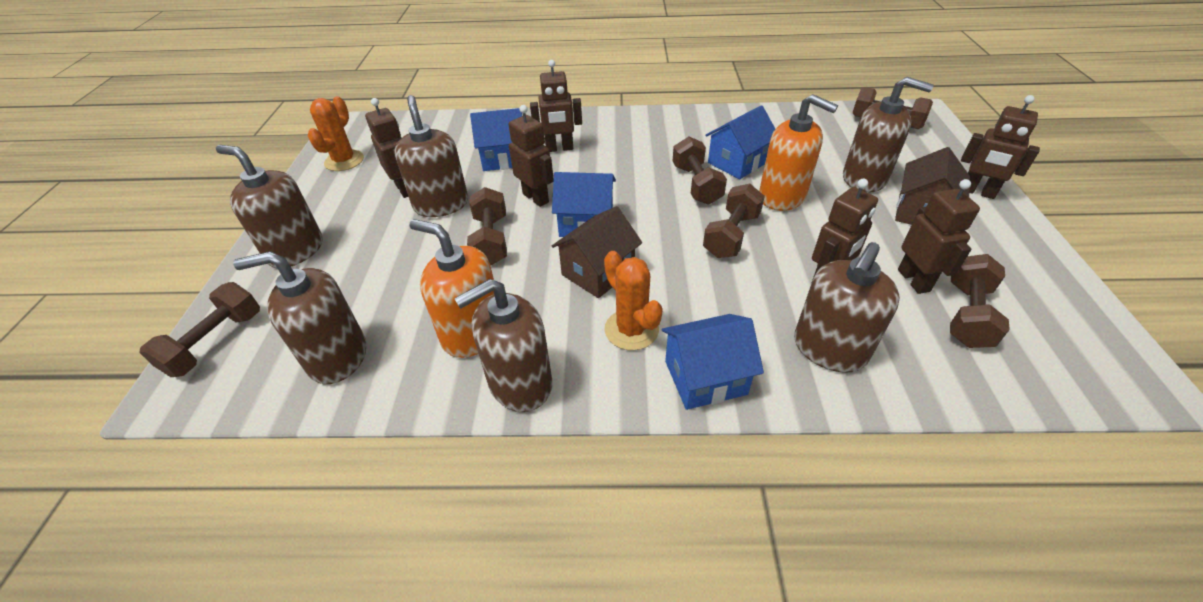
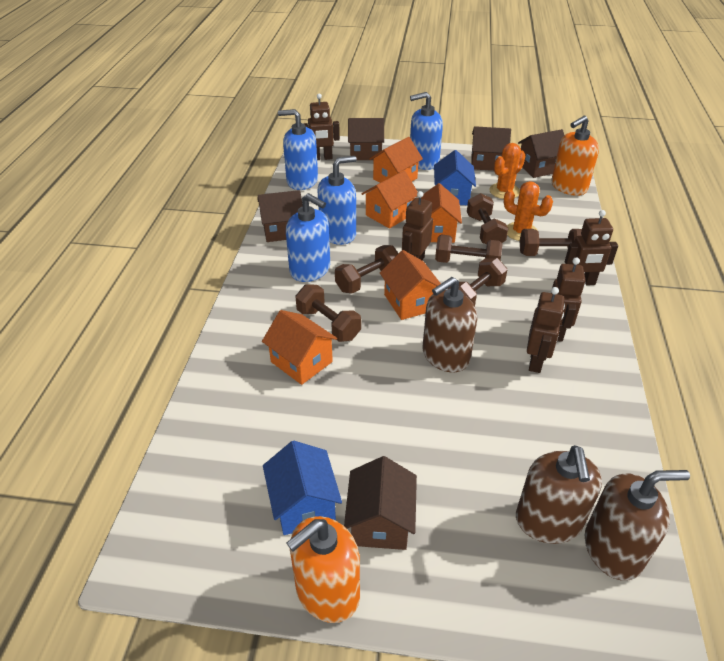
blue house: 4 -> 2
blue soap dispenser: 0 -> 4
brown house: 2 -> 5
brown robot: 6 -> 5
brown soap dispenser: 6 -> 3
orange house: 0 -> 5

